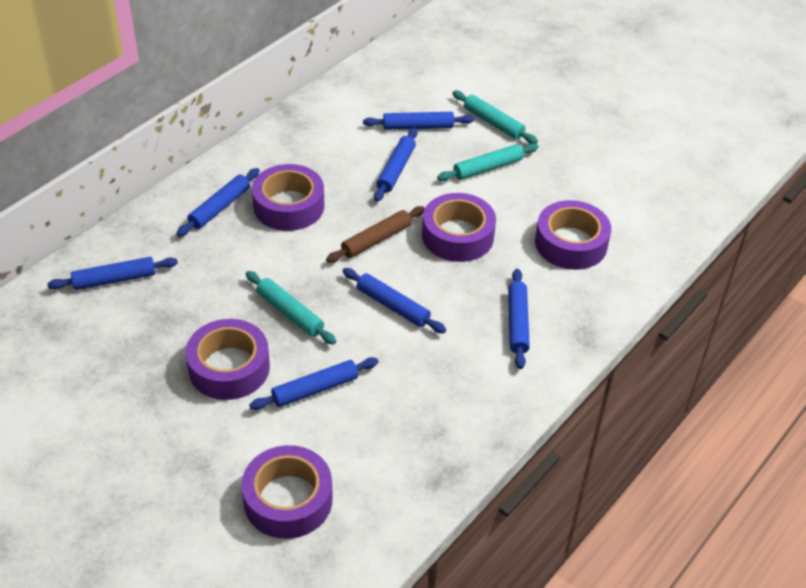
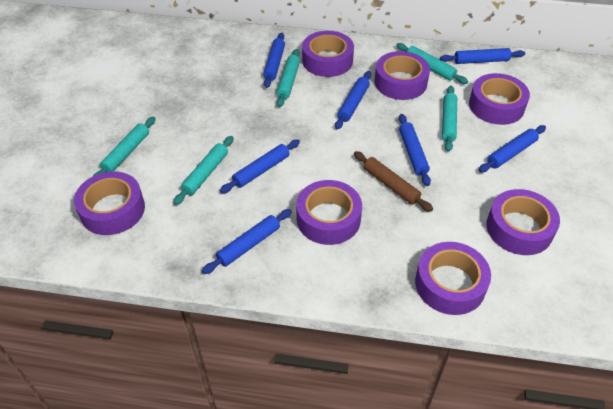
purple tape: 5 -> 7
turquoise rolling pin: 3 -> 5

